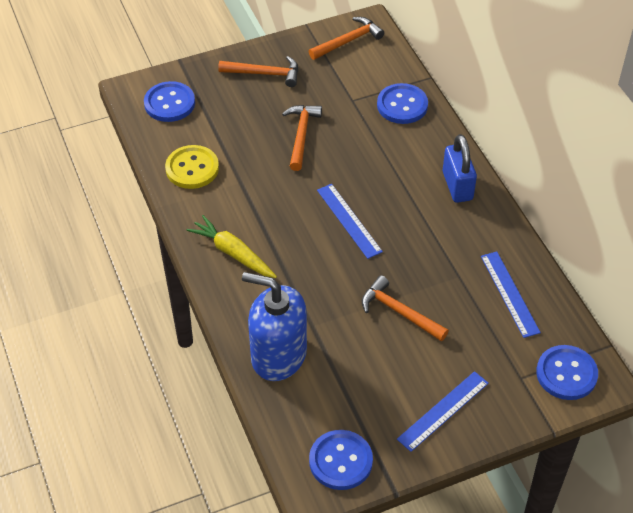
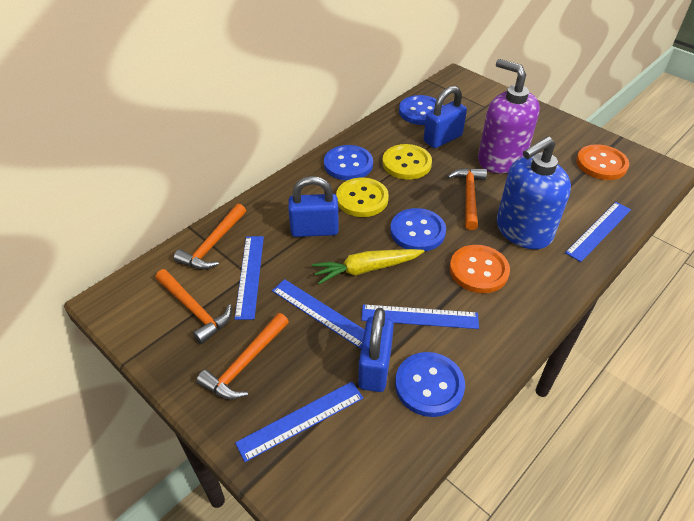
blue padlock: 1 -> 3
blue ruler: 3 -> 5
orange button: 0 -> 2
purple soap dispenser: 0 -> 1
yellow button: 1 -> 2

